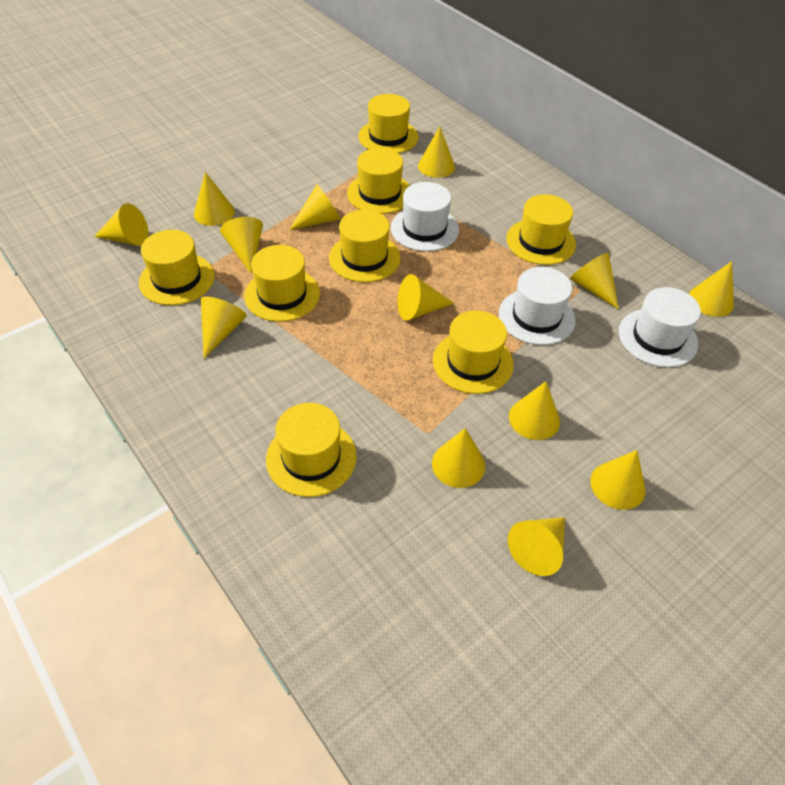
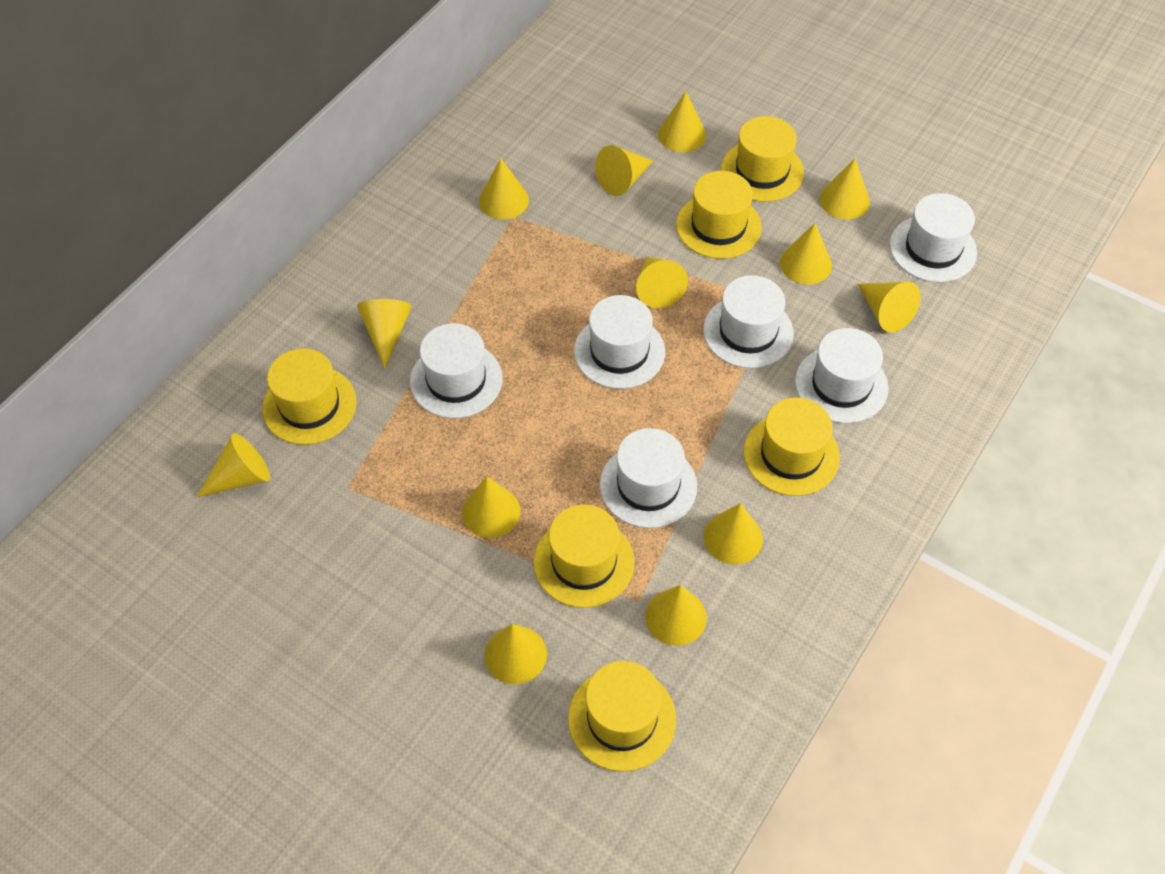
white hat: 3 -> 6
yellow hat: 8 -> 6

